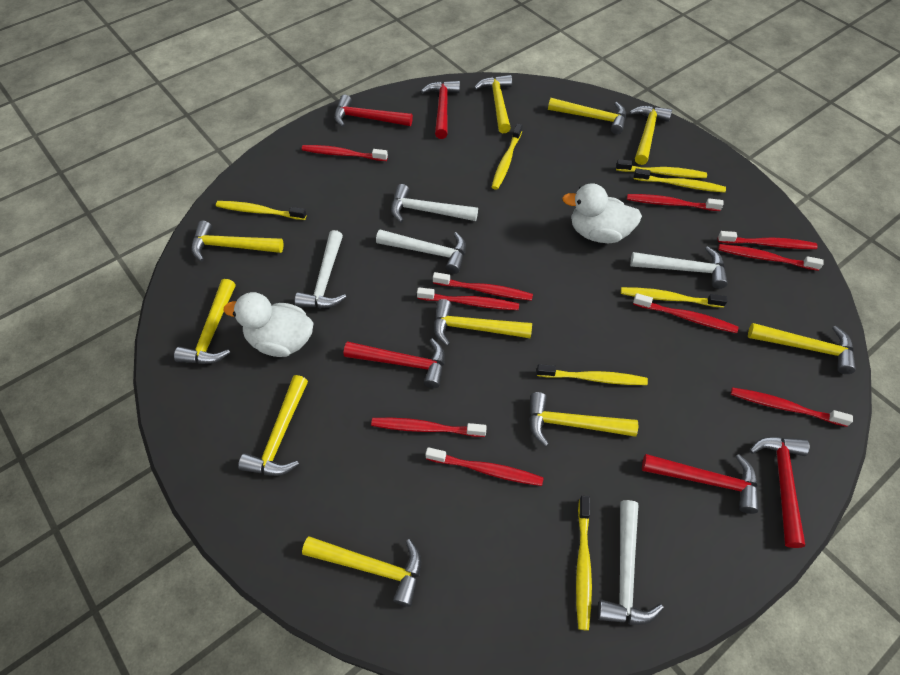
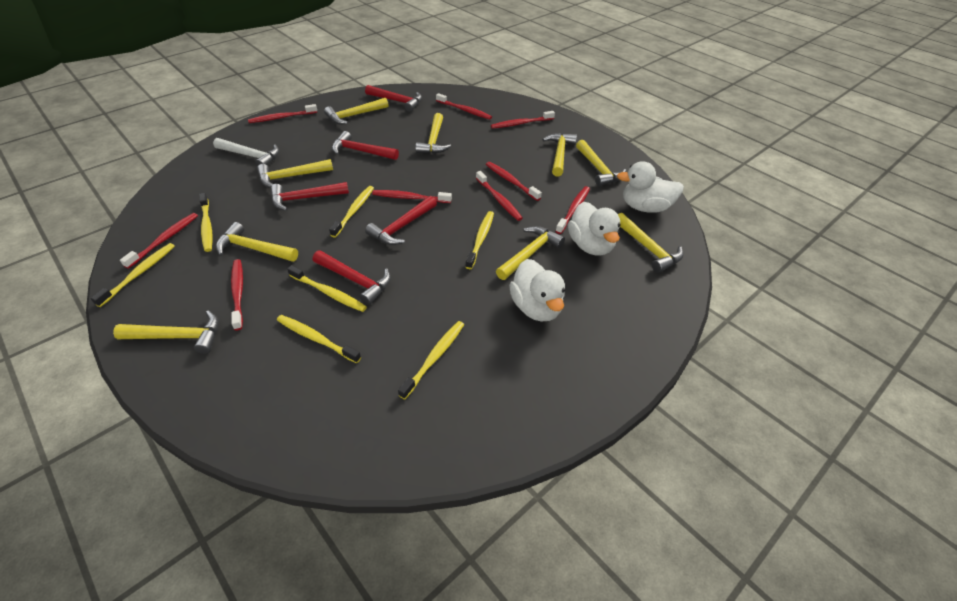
red toothbrush: 10 -> 9
white duck: 2 -> 3
white hammer: 5 -> 1
yellow hammer: 10 -> 9

